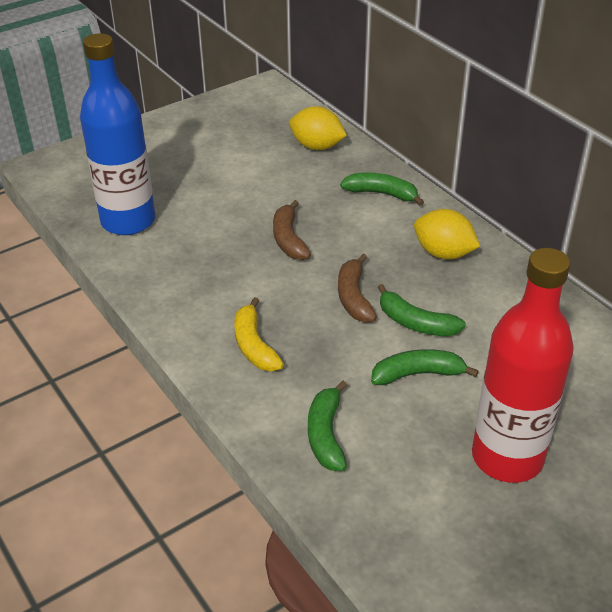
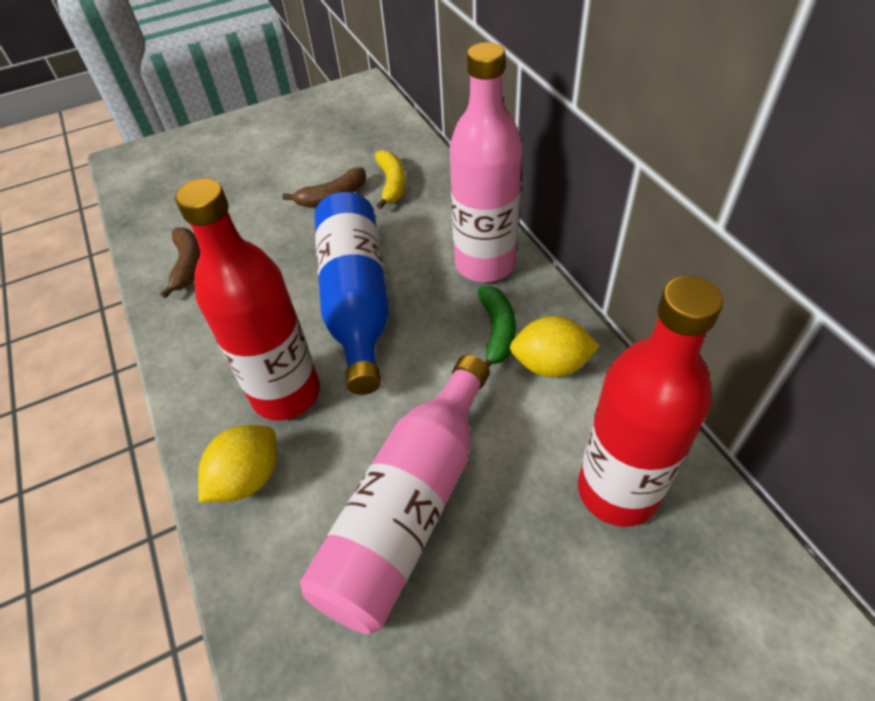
green banana: 4 -> 1
pink bottle: 0 -> 2
red bottle: 1 -> 2

